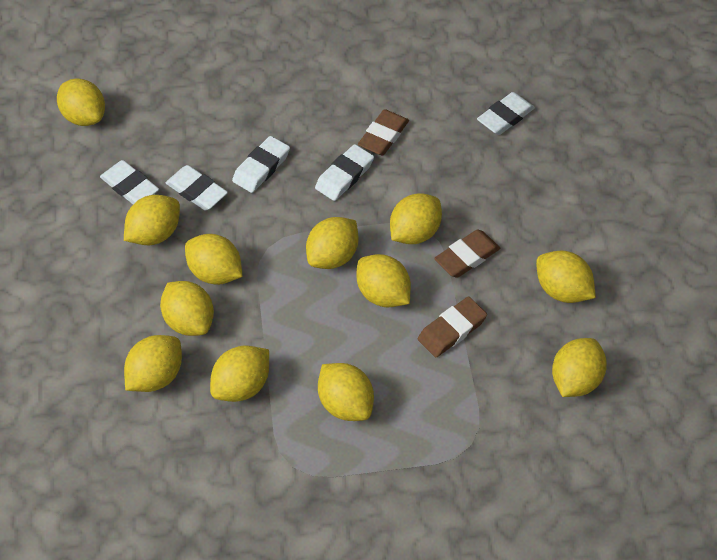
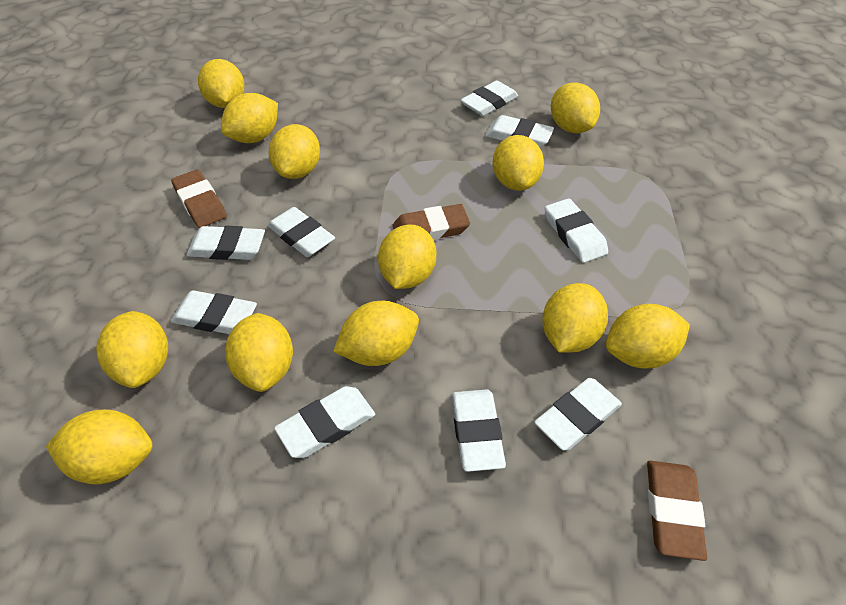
white eraser: 5 -> 9

